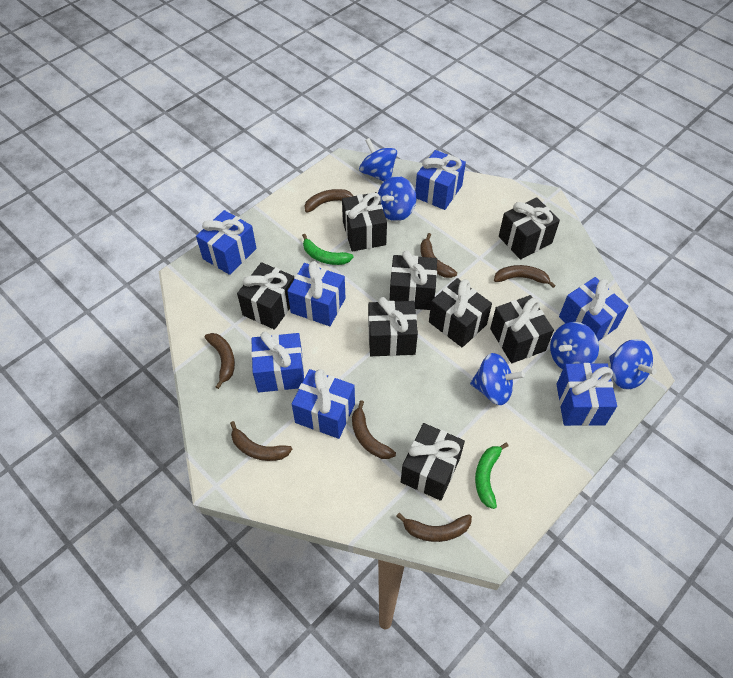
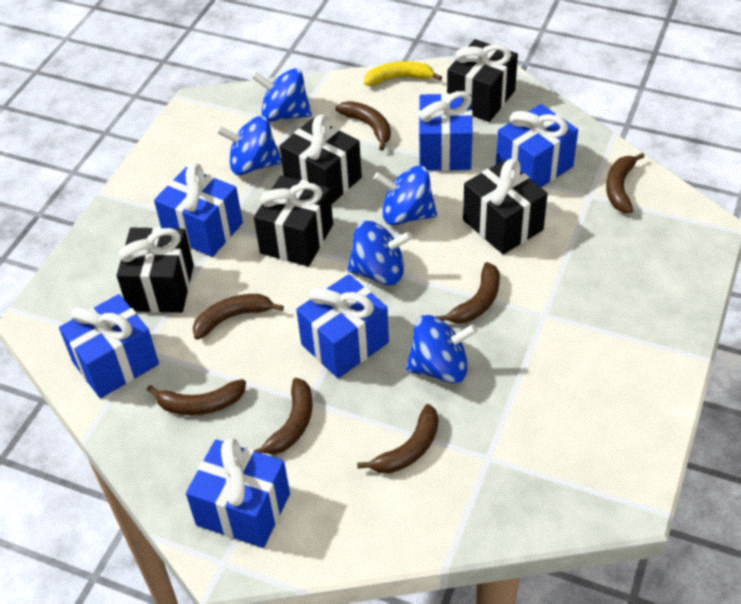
black gift: 8 -> 5
blue gift: 7 -> 6
green banana: 2 -> 0
yellow banana: 0 -> 1

